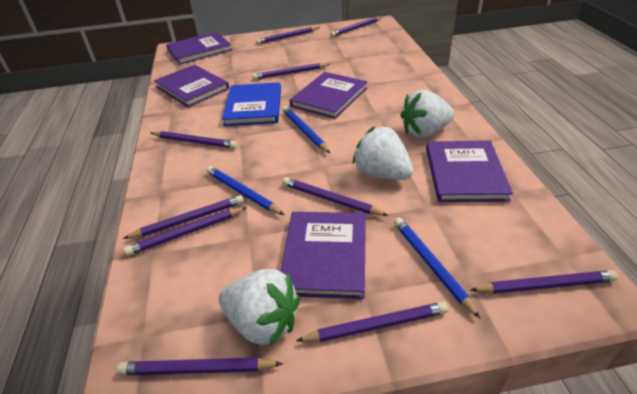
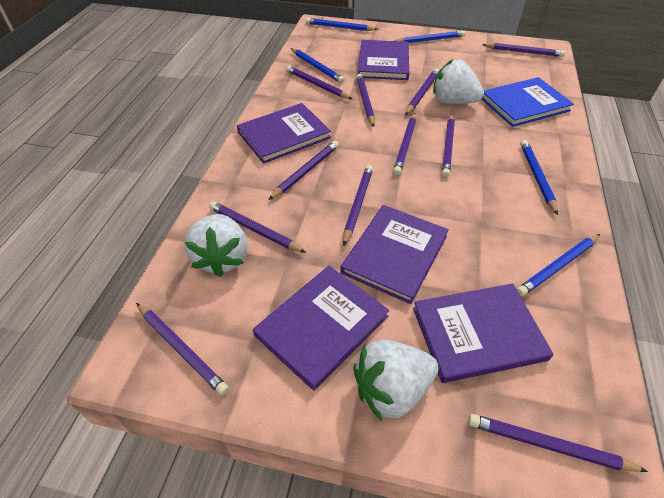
blue pencil: 3 -> 5
purple pencil: 10 -> 11

